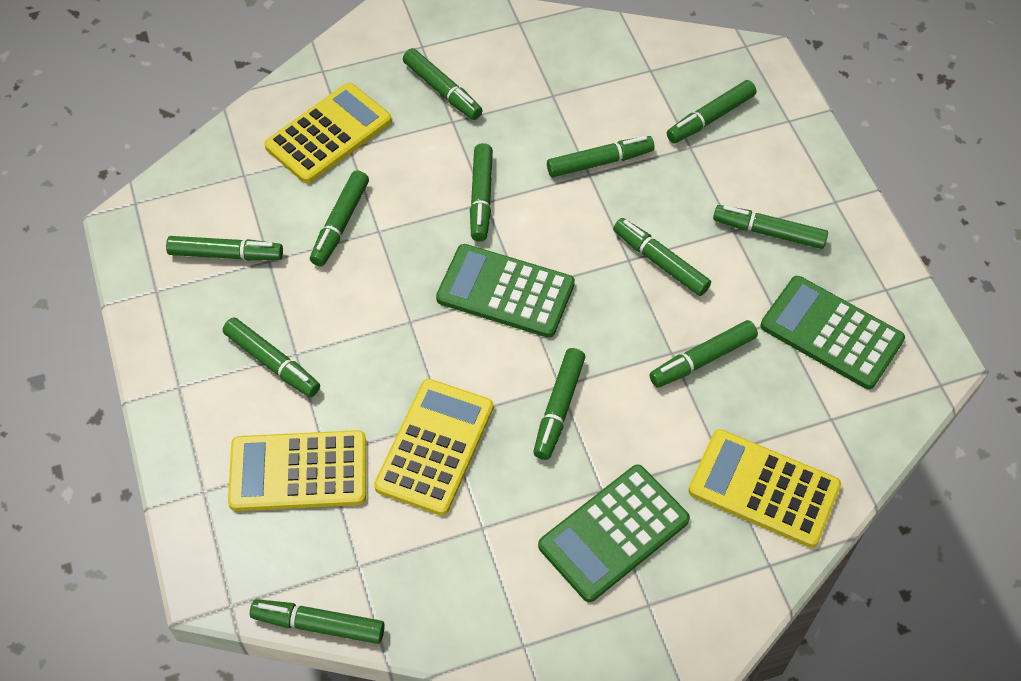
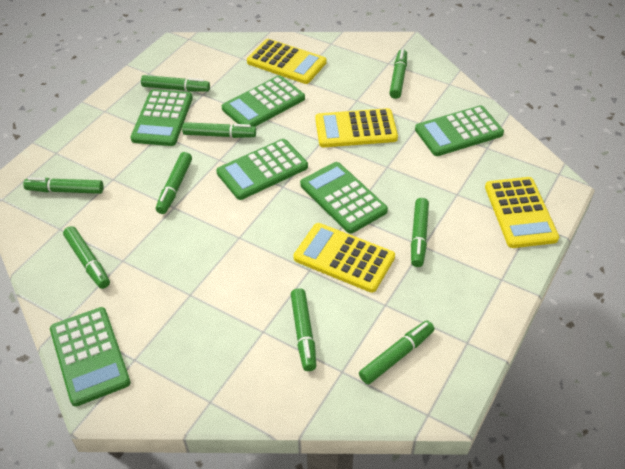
green calculator: 3 -> 6
green marker: 12 -> 9

